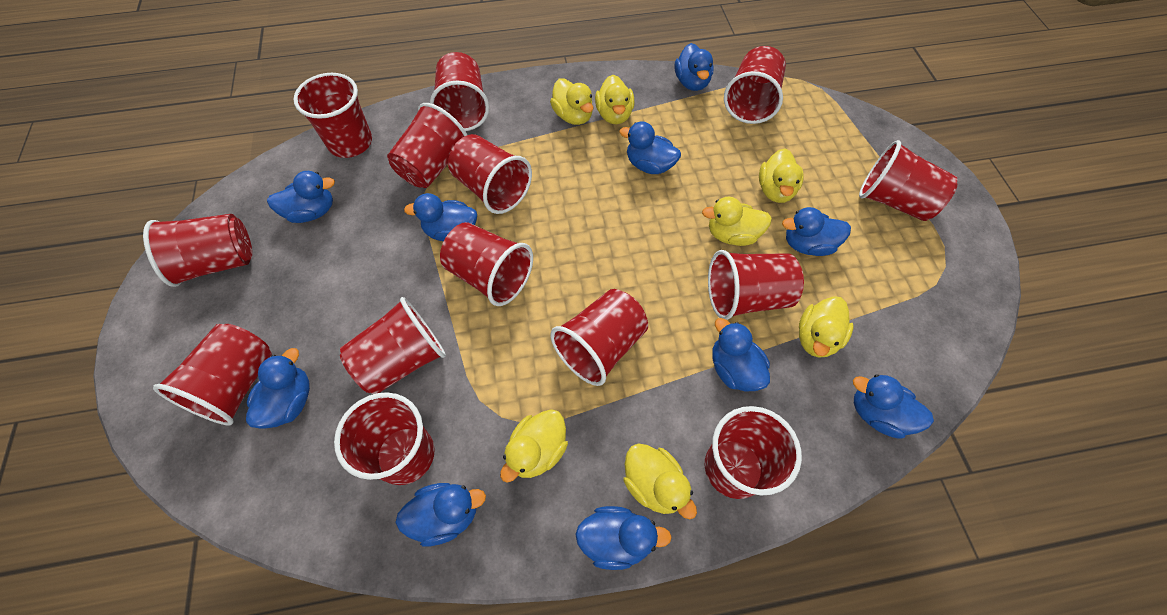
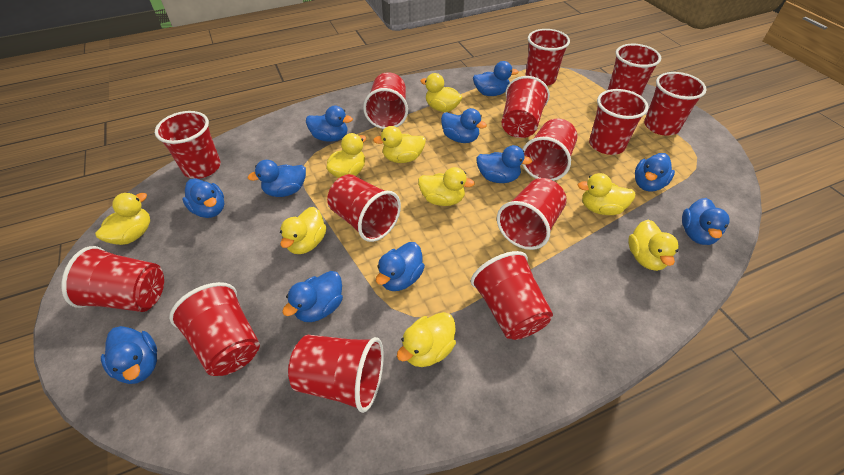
blue duck: 10 -> 11
yellow duck: 7 -> 9

